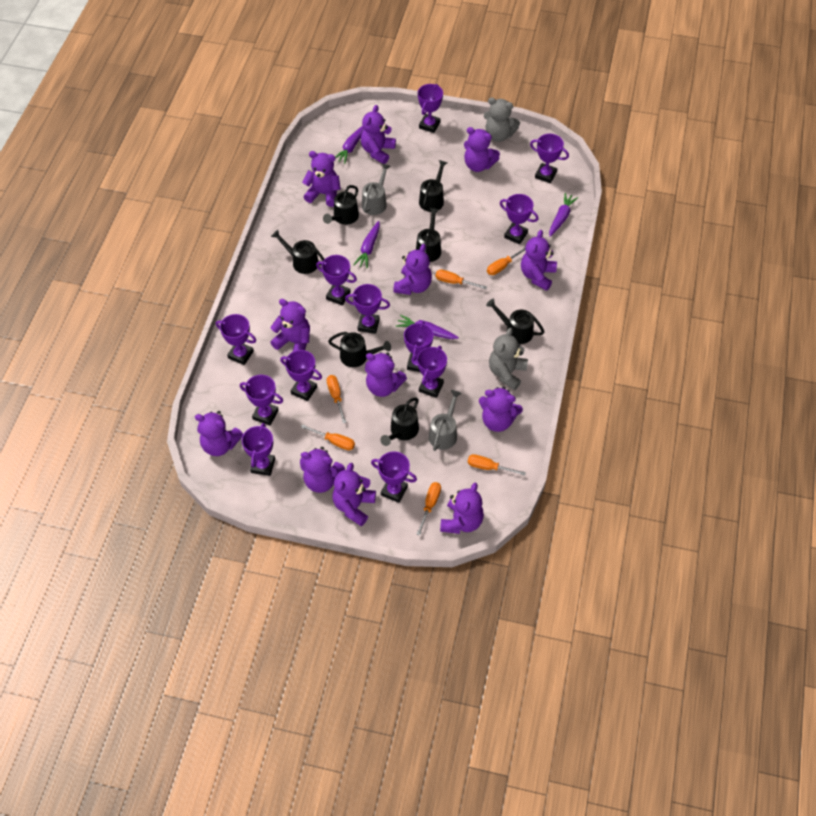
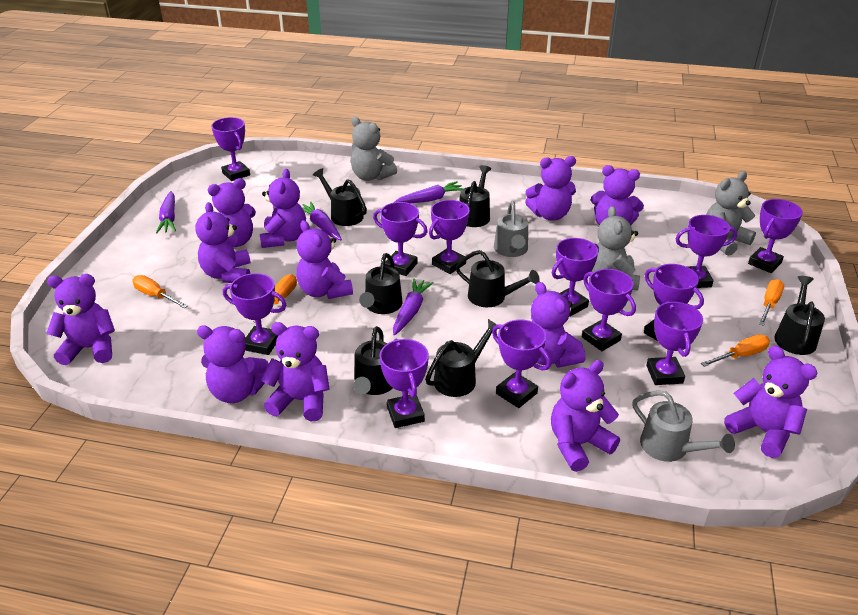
grey teddy bear: 2 -> 3
orange screwdriver: 6 -> 4

